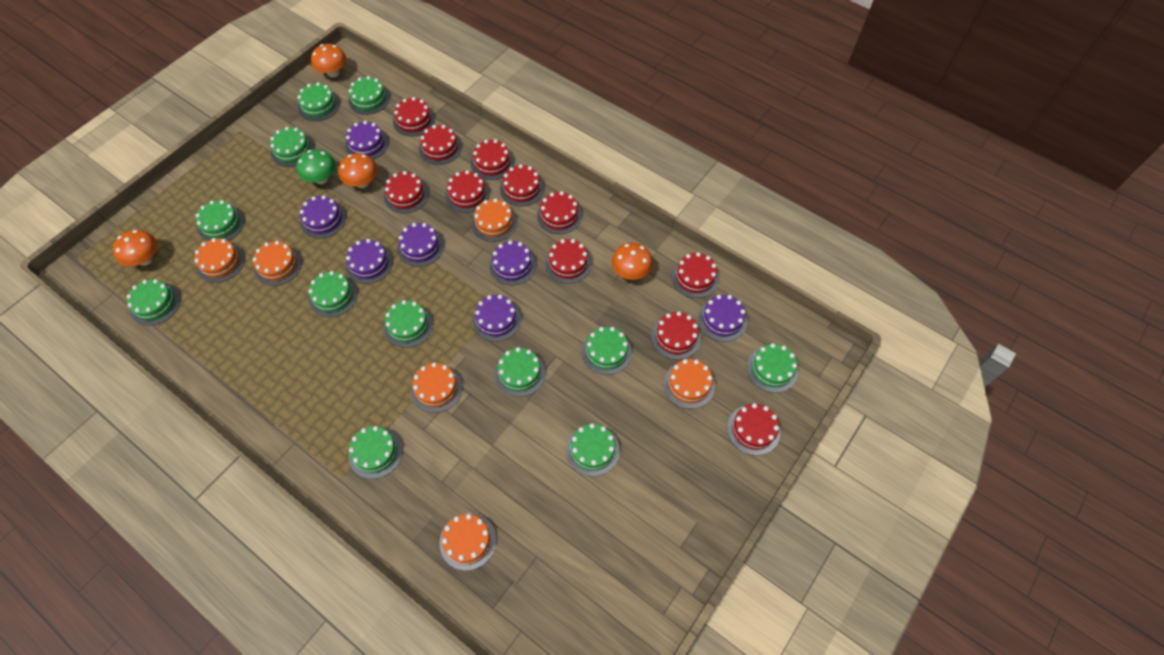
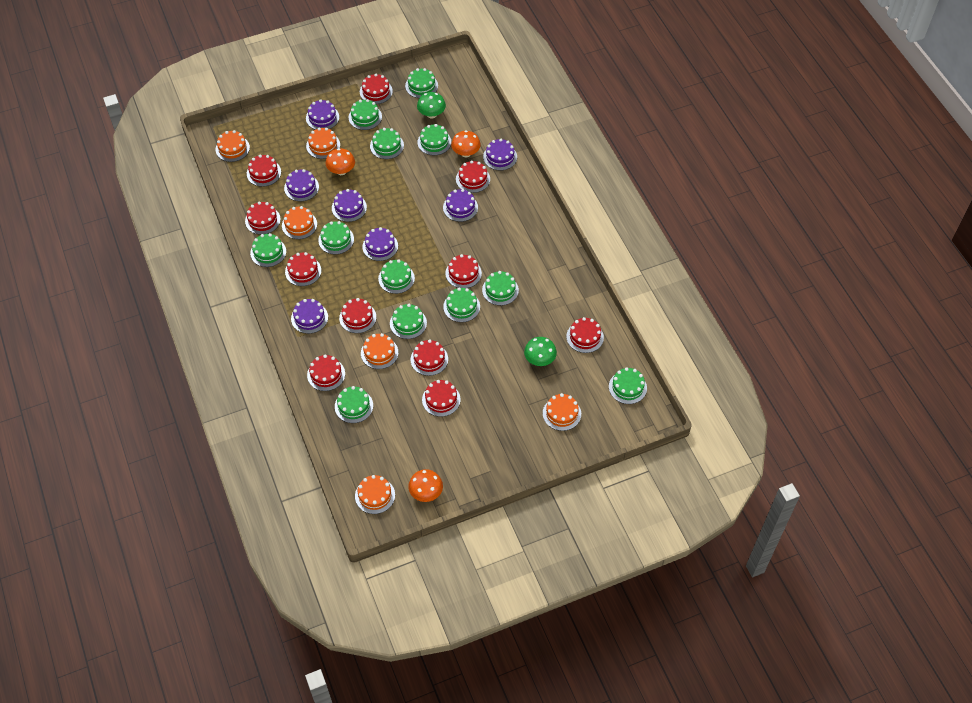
green mushroom: 1 -> 2
orange mushroom: 4 -> 3

